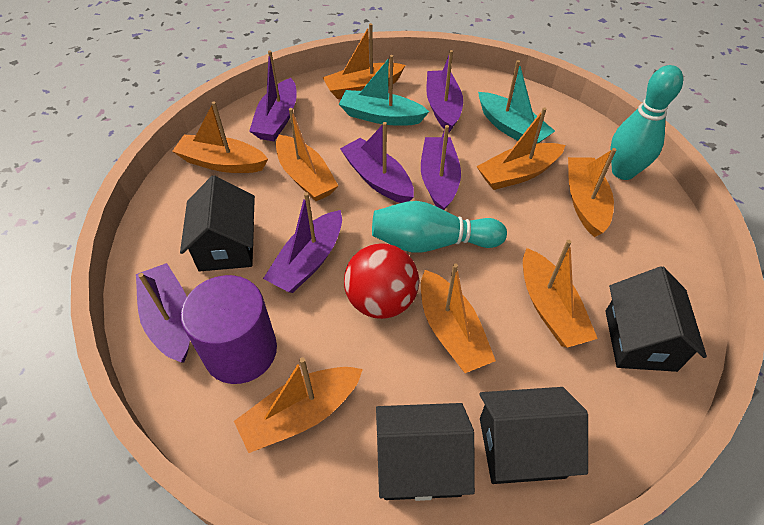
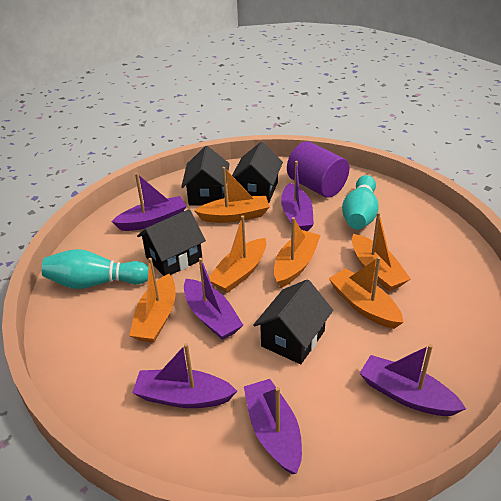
orange boat: 8 -> 6
red ball: 1 -> 0
turquoise boat: 2 -> 0

